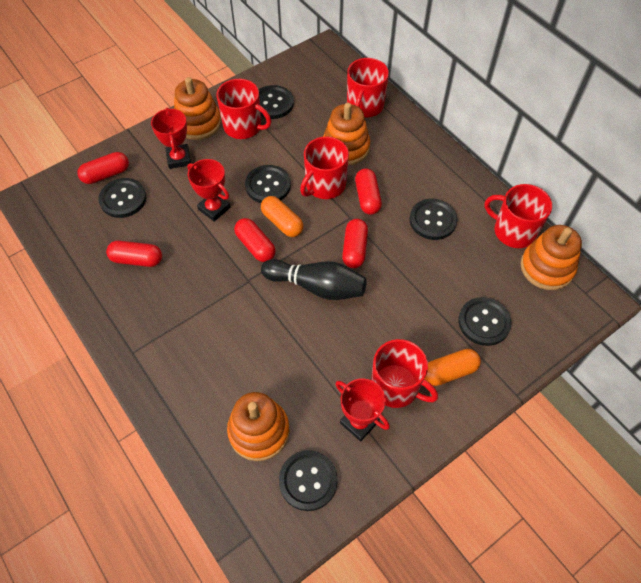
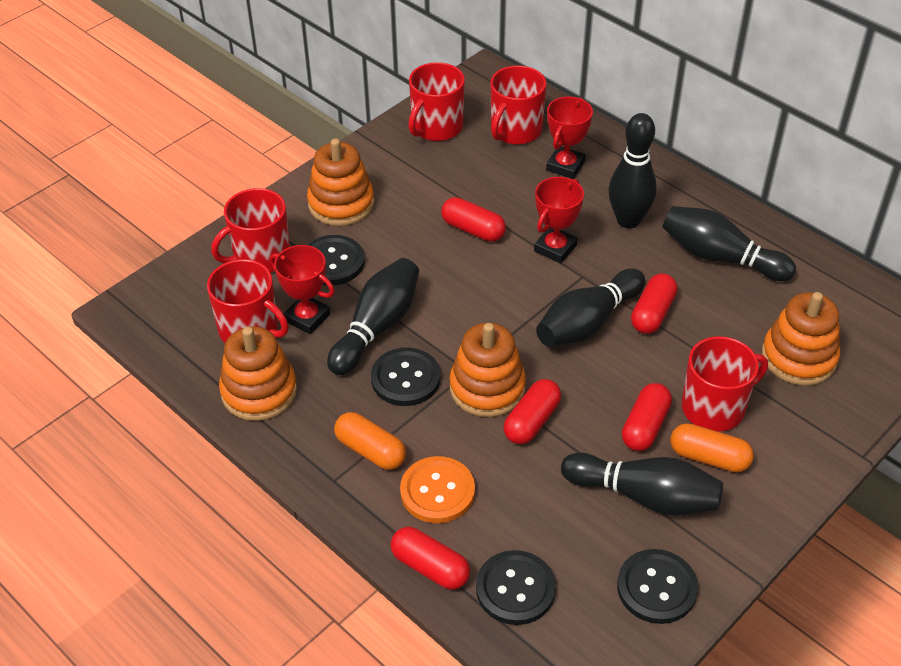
black bowling pin: 1 -> 5
black button: 6 -> 4
orange button: 0 -> 1

